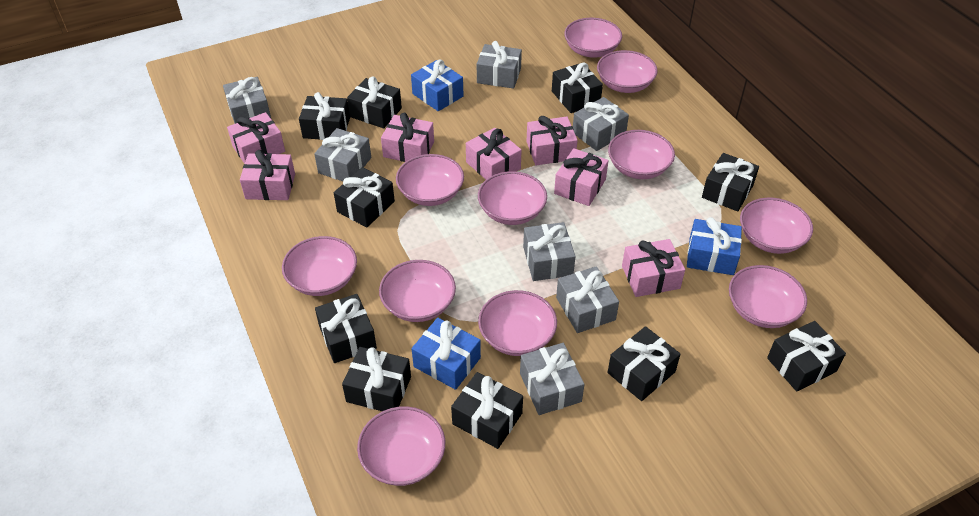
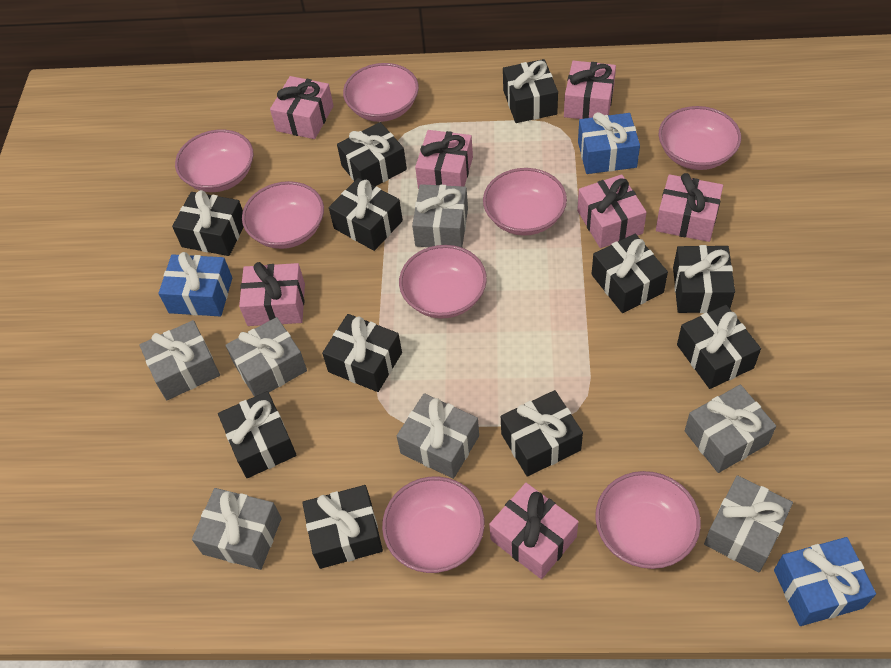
black gift: 10 -> 11
pink bowl: 11 -> 8

